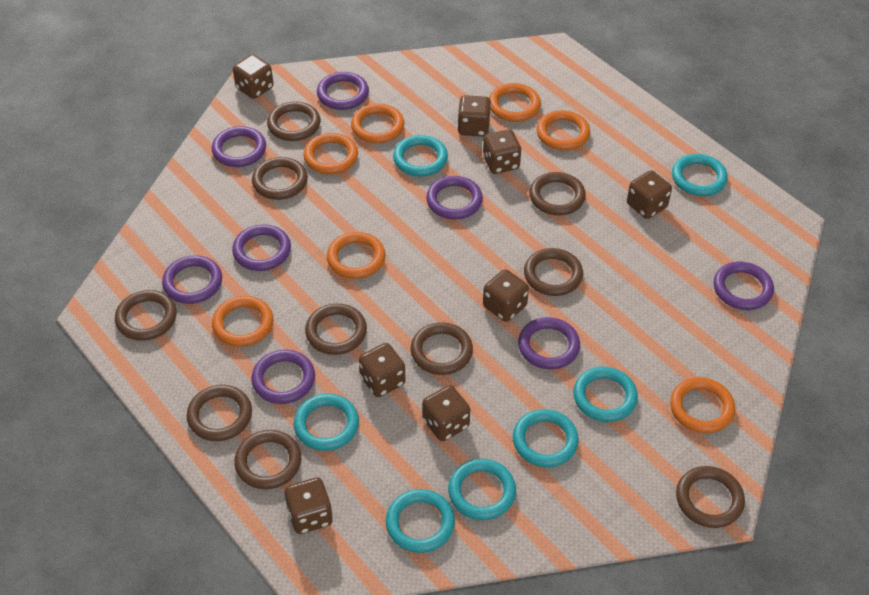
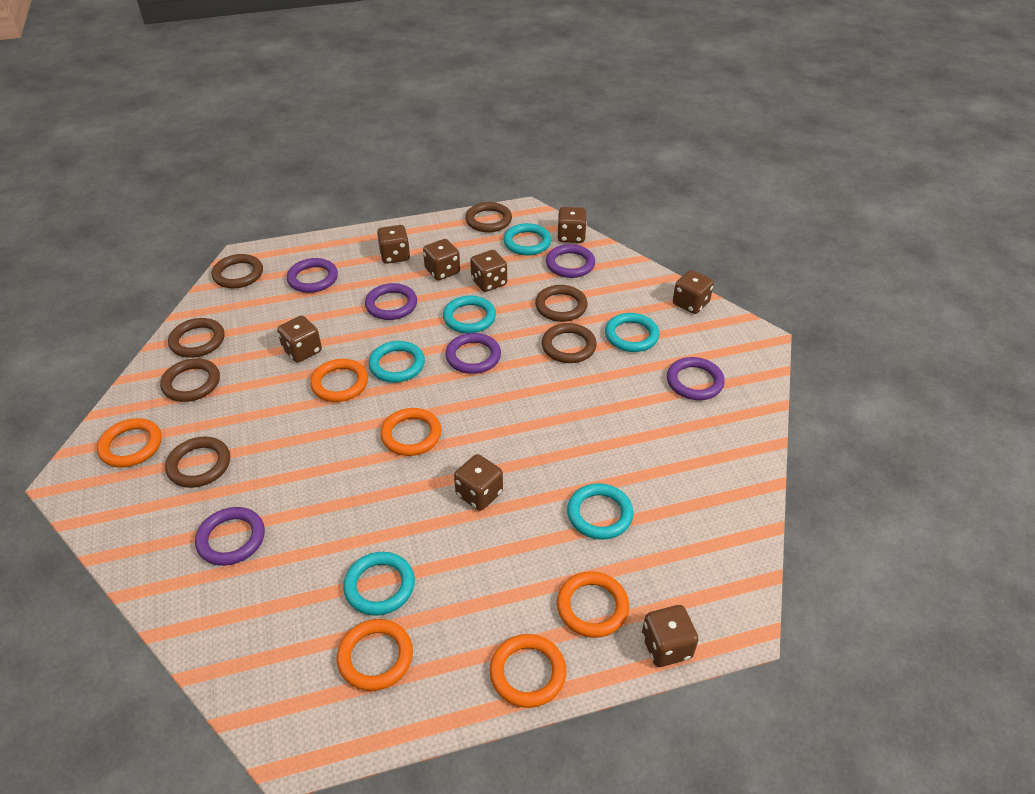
brown ring: 10 -> 7
orange ring: 7 -> 6
purple ring: 8 -> 6
turquoise ring: 7 -> 6

